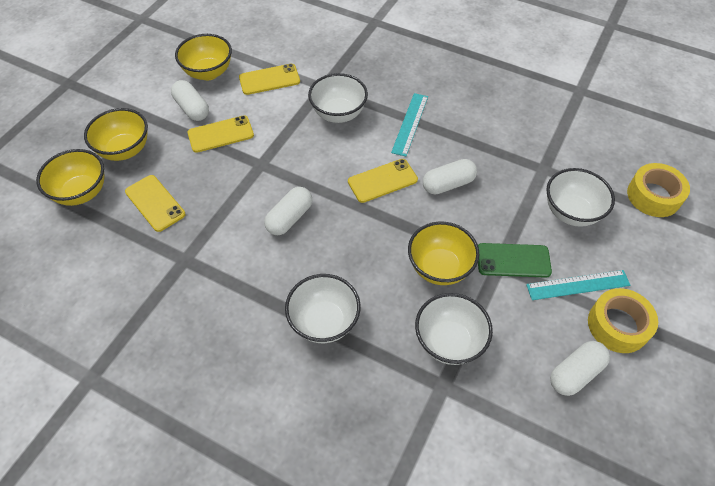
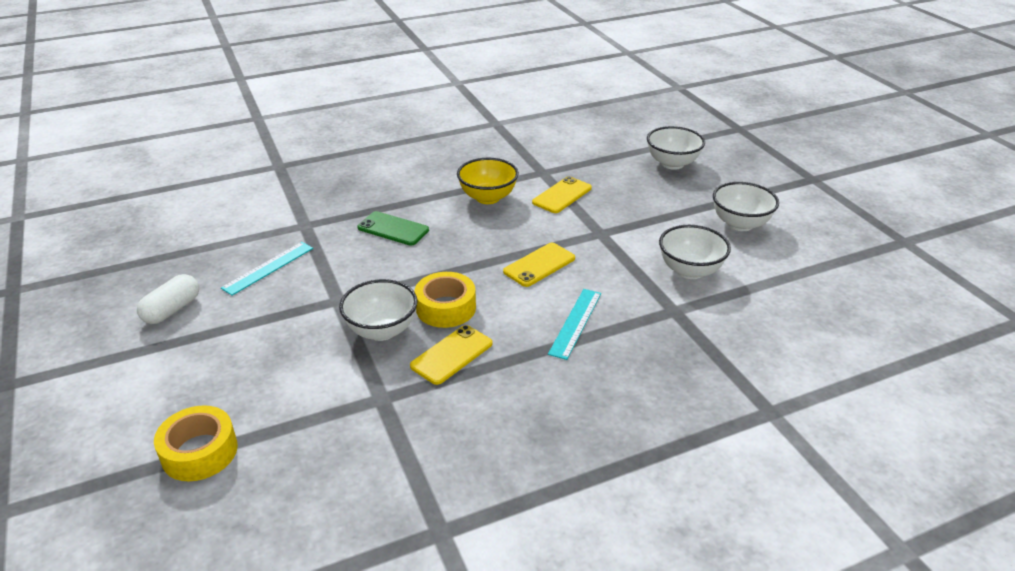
white capsule: 4 -> 1
yellow bowl: 4 -> 1
yellow phone: 4 -> 3

